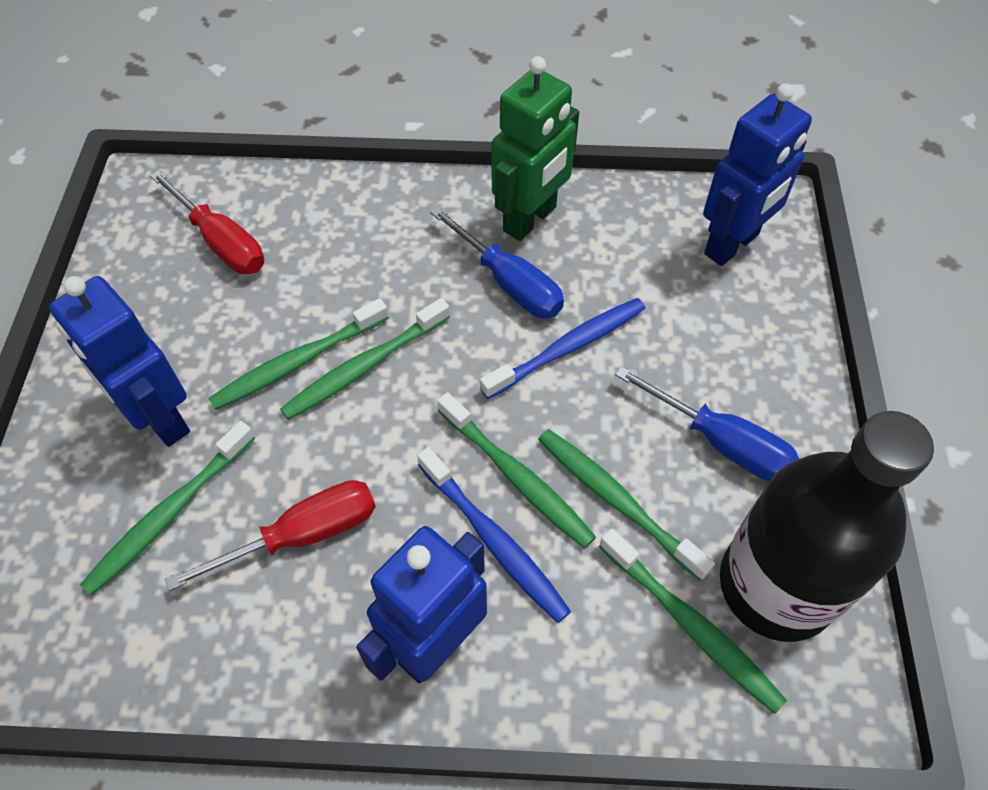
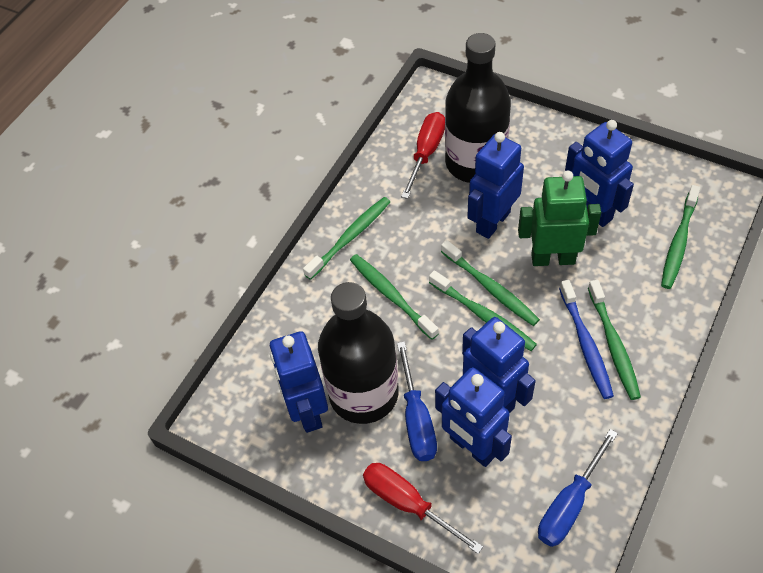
black bottle: 1 -> 2
blue robot: 3 -> 5
blue toothbrush: 2 -> 1

